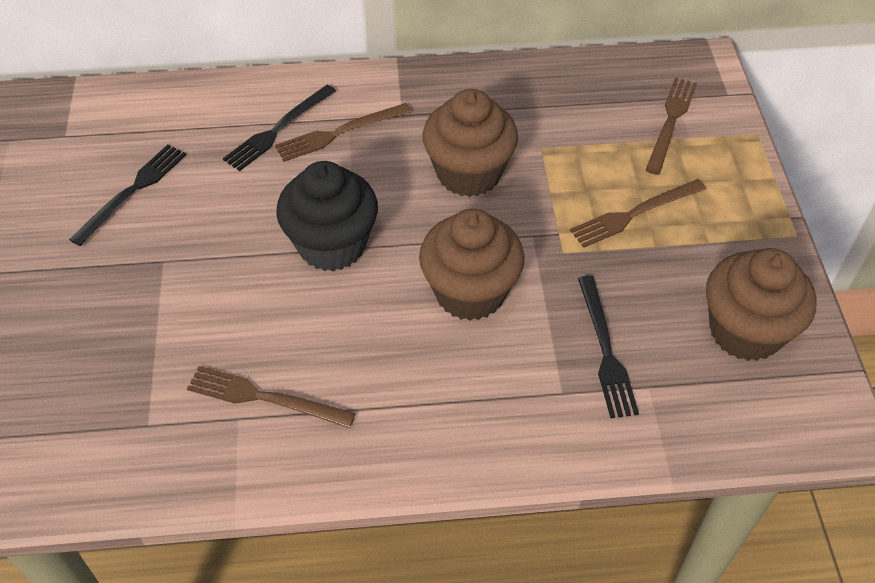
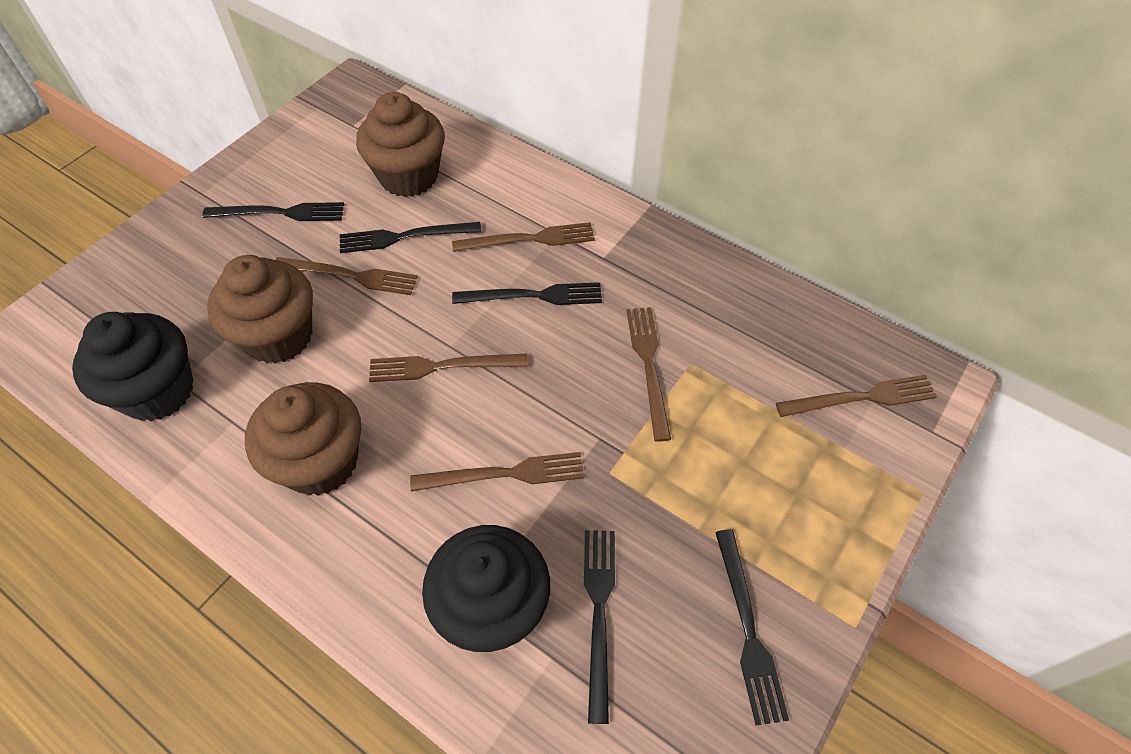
black cupcake: 1 -> 2
black fork: 3 -> 5
brown fork: 4 -> 6

